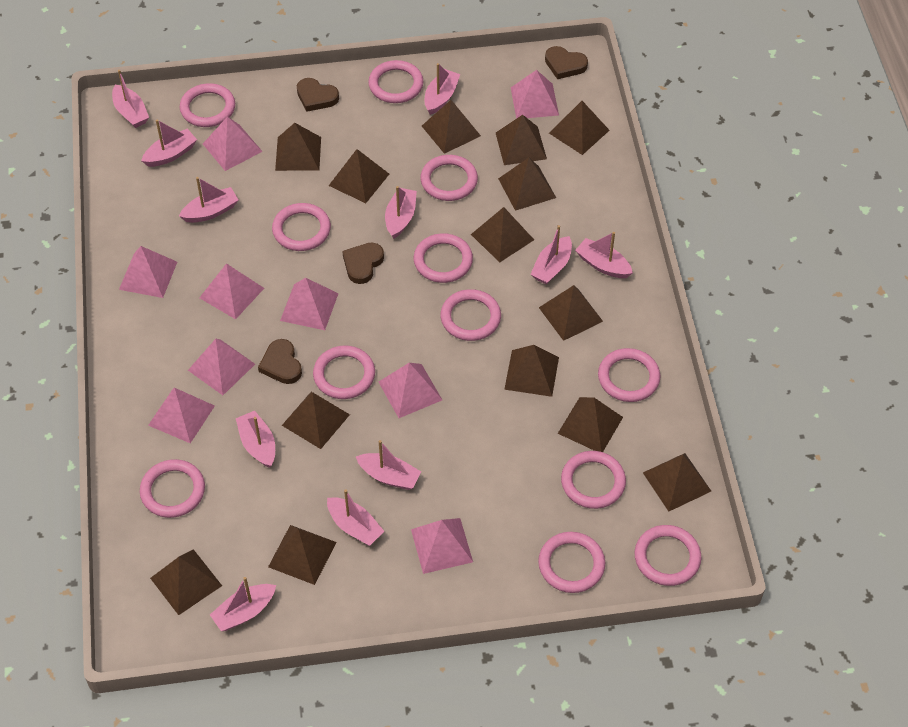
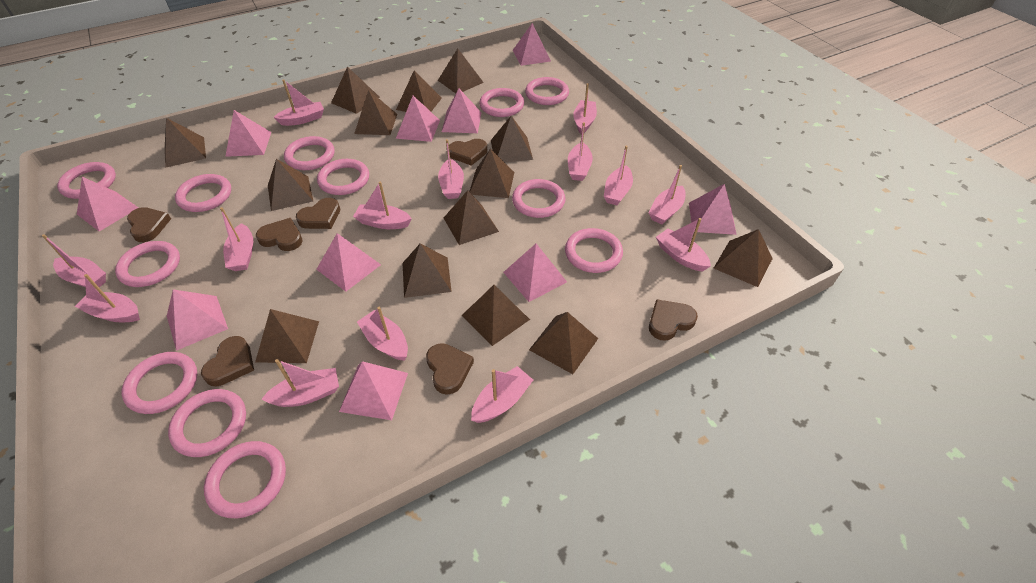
brown heart: 4 -> 7
pink boat: 11 -> 14
pink pyramid: 9 -> 10

